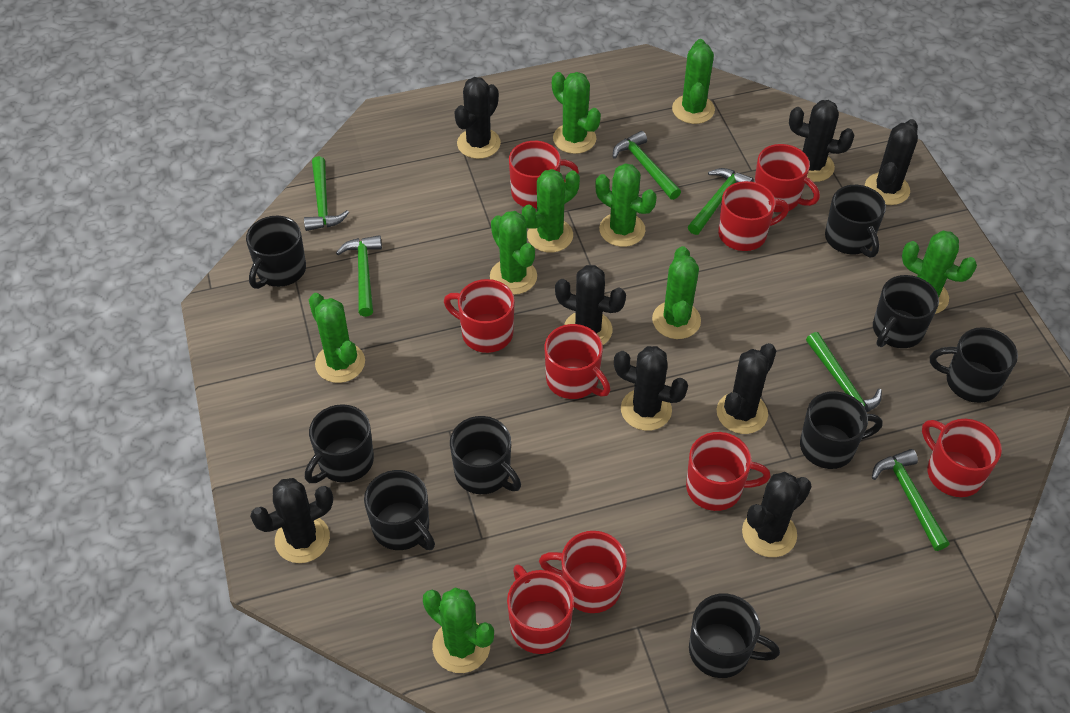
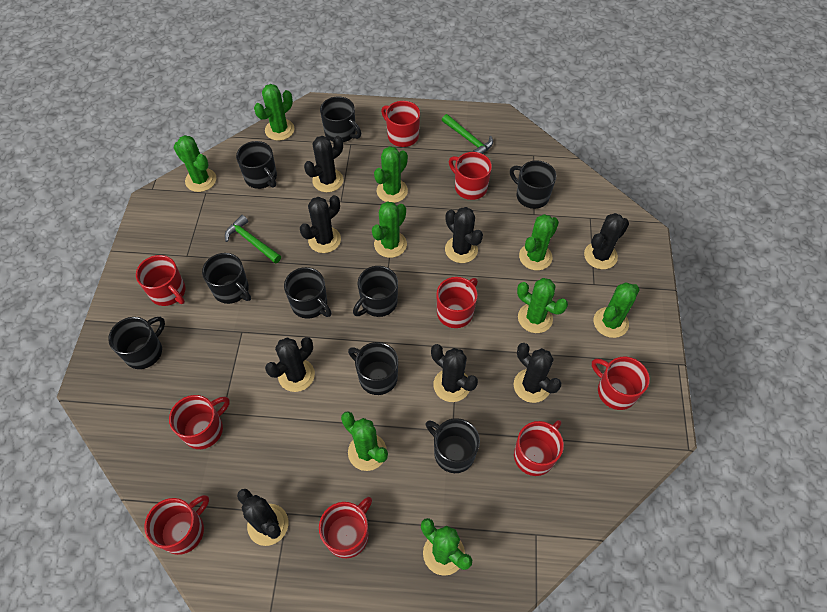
green hammer: 6 -> 2

